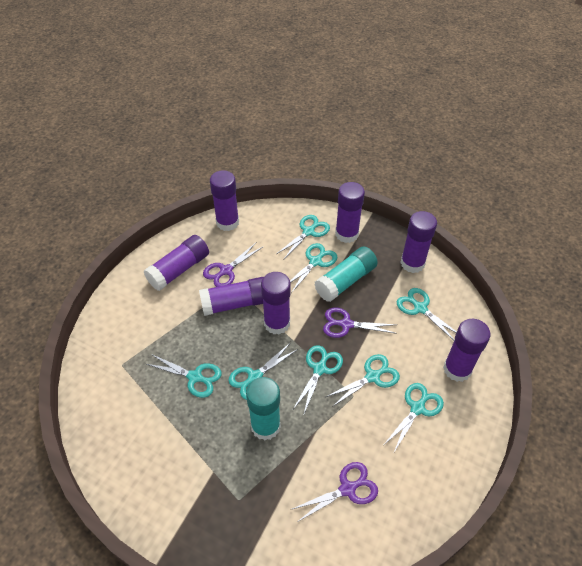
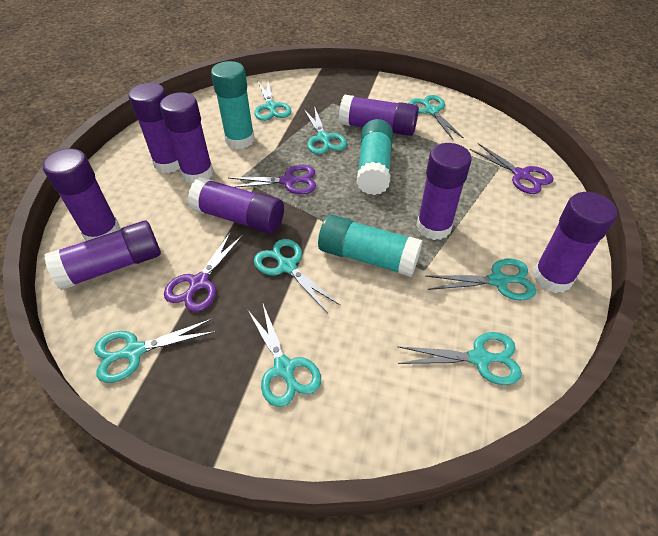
purple glue stick: 7 -> 8
turquoise glue stick: 2 -> 3

